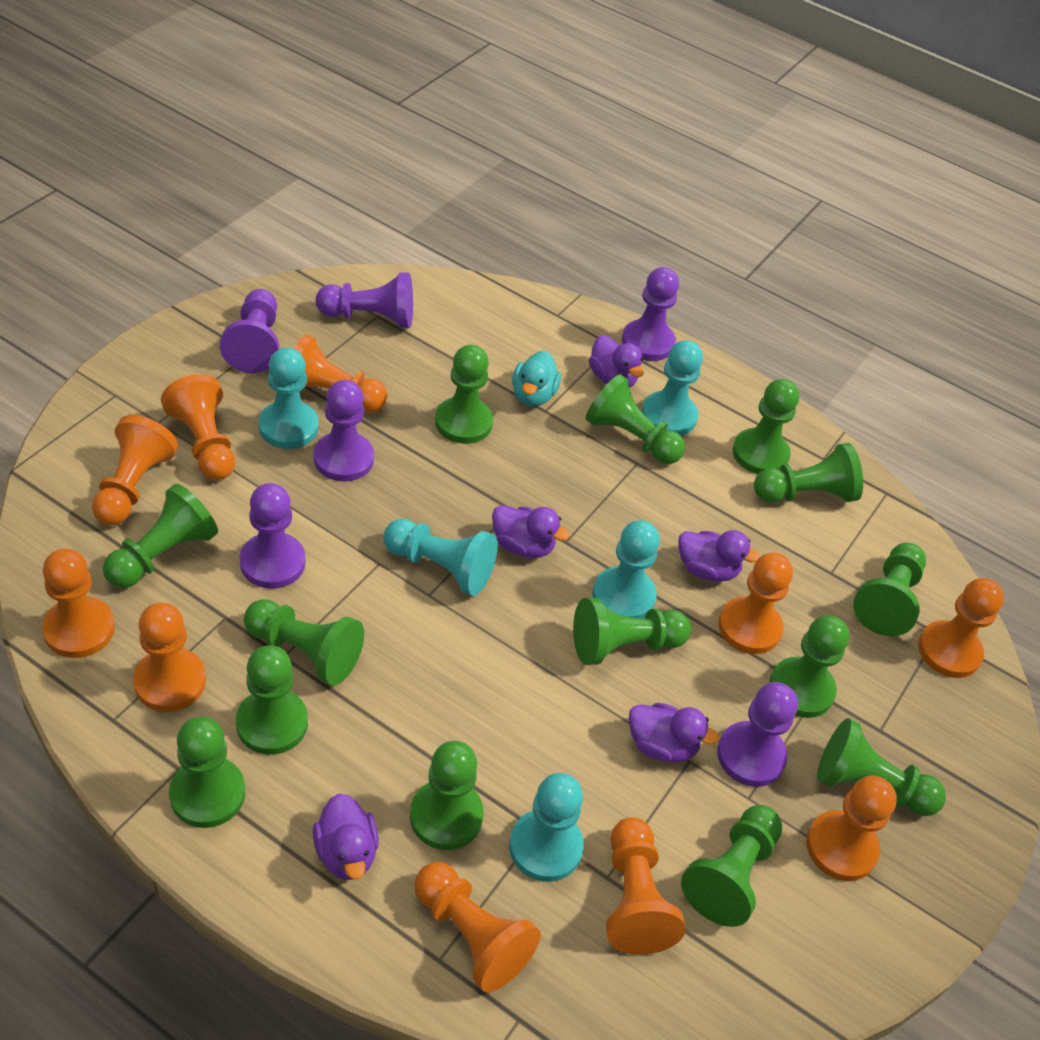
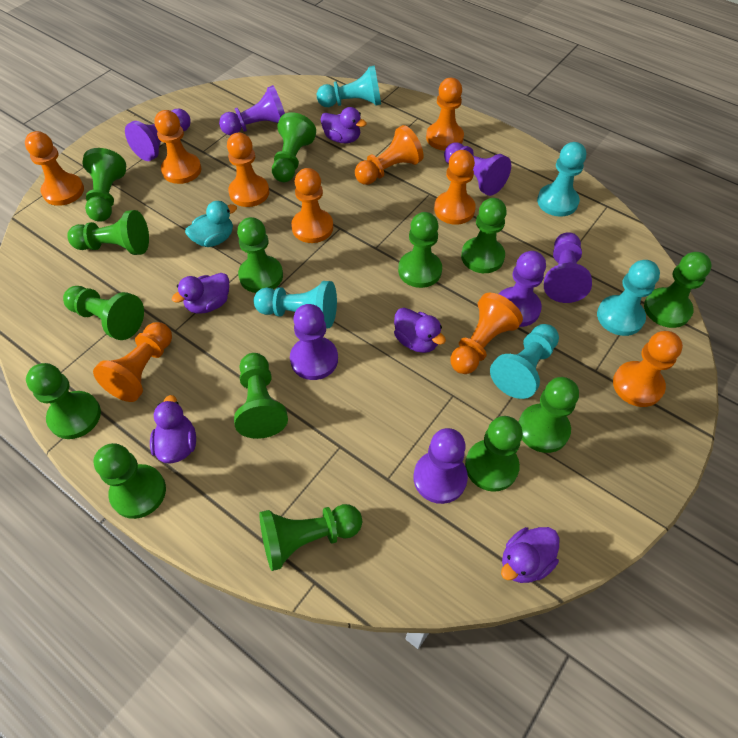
purple pawn: 6 -> 7

